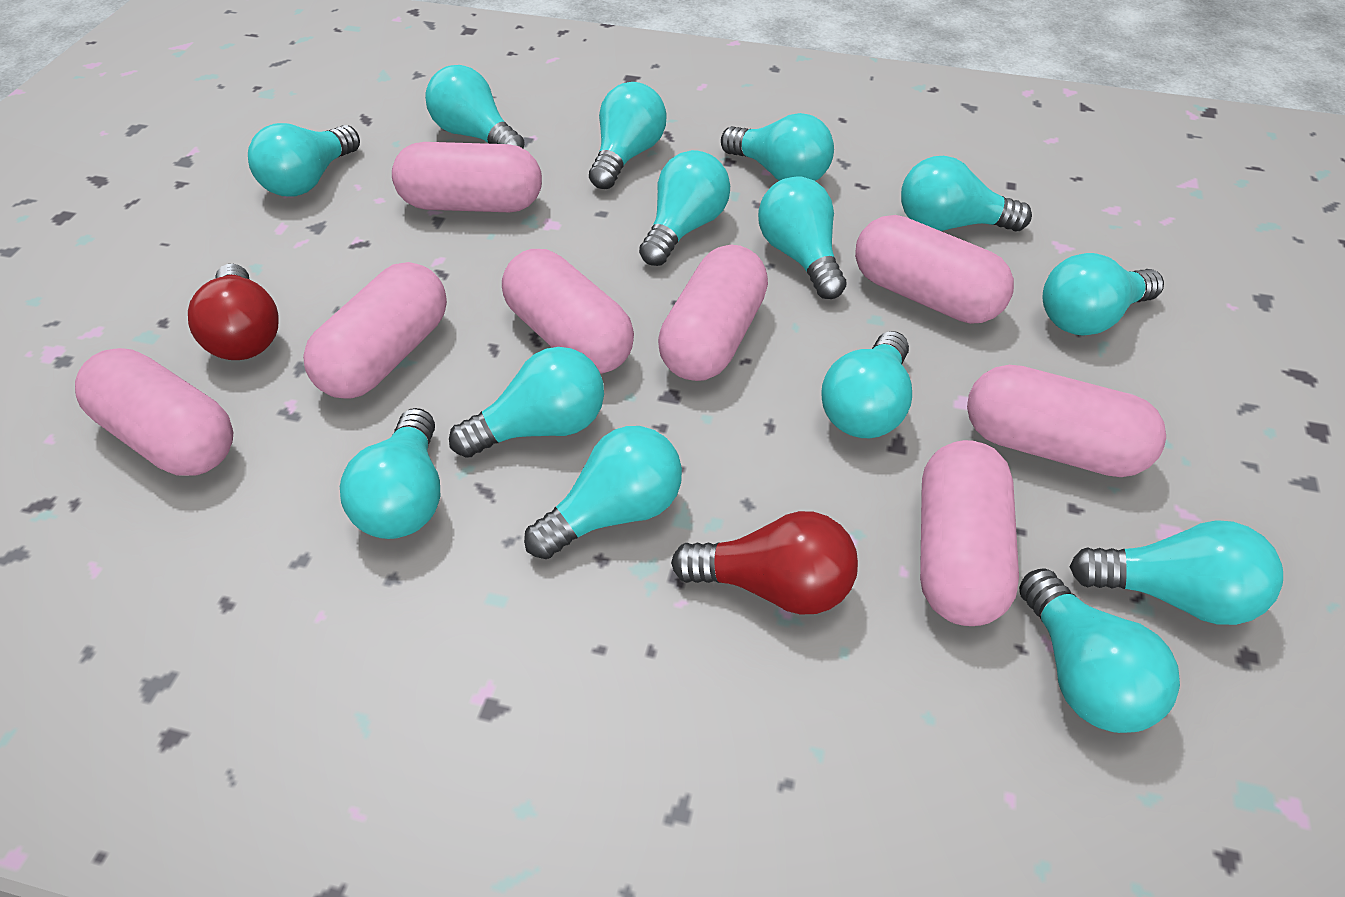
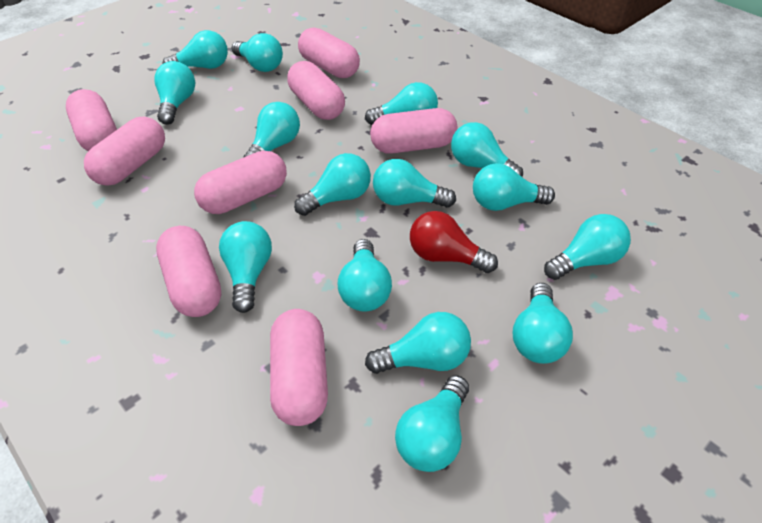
red light bulb: 2 -> 1
turquoise light bulb: 14 -> 15

